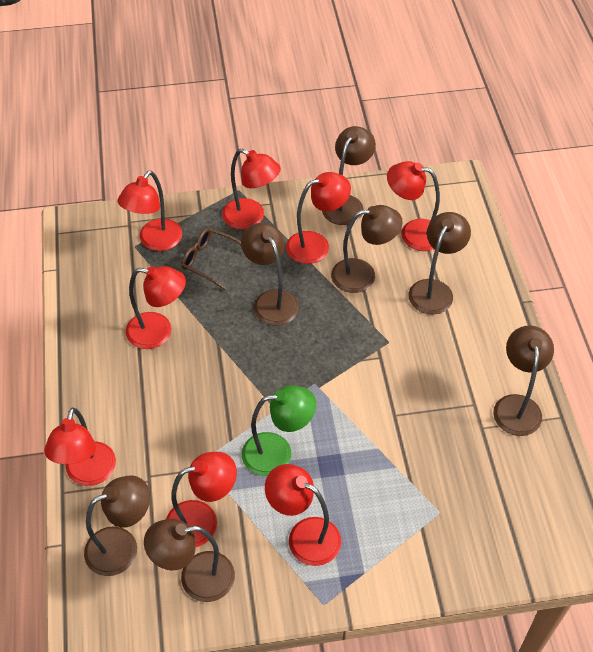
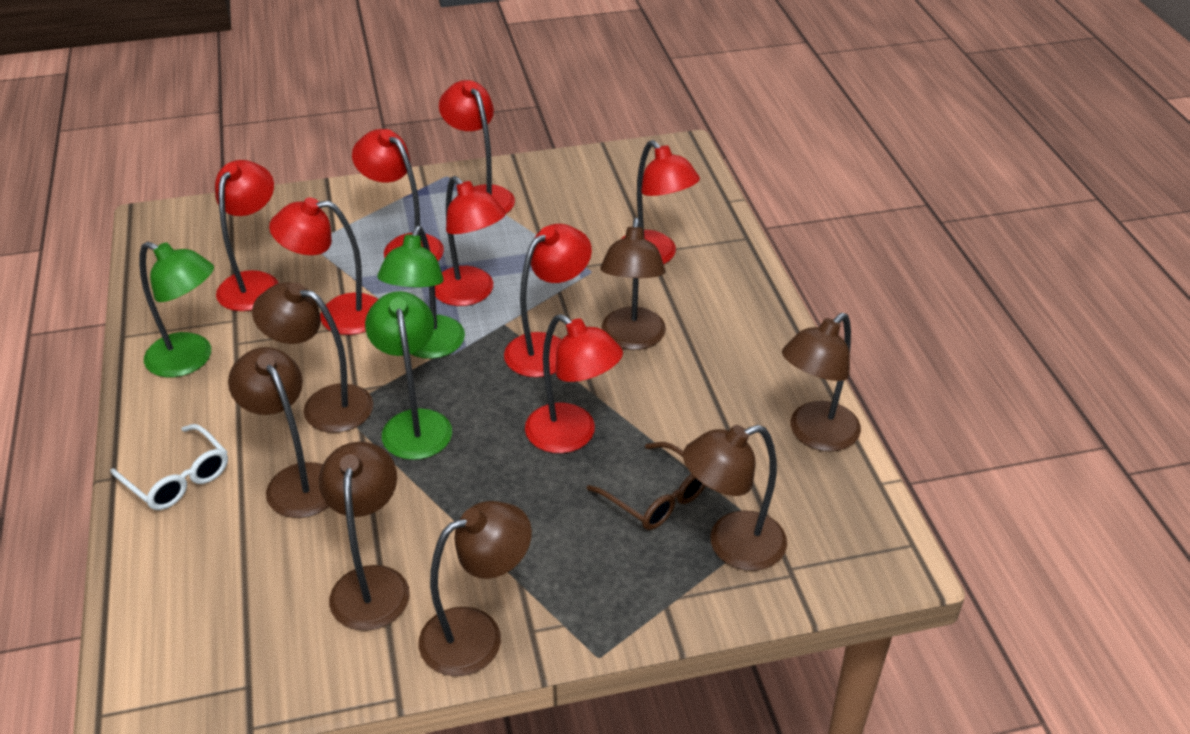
green lamp: 1 -> 3
white glasses: 0 -> 1

